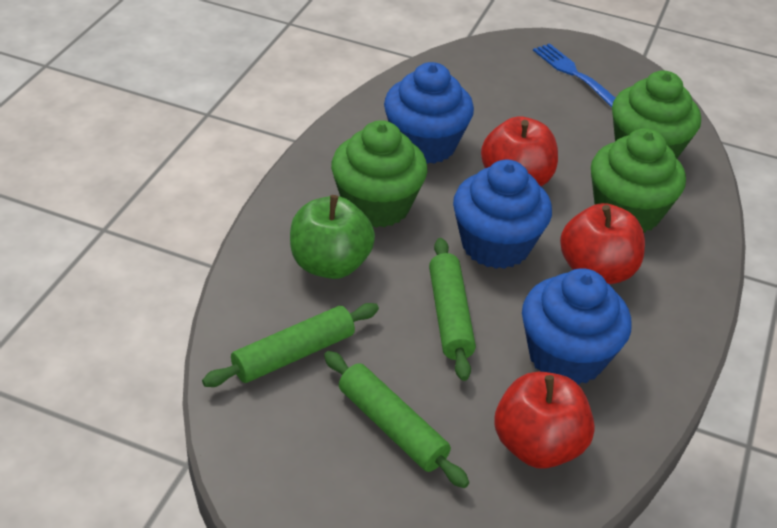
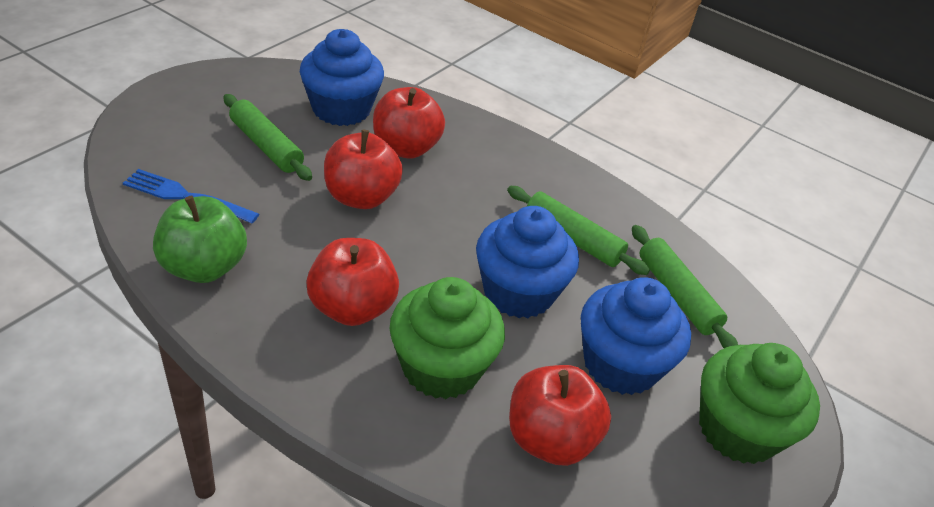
green cupcake: 3 -> 2
red apple: 3 -> 4

